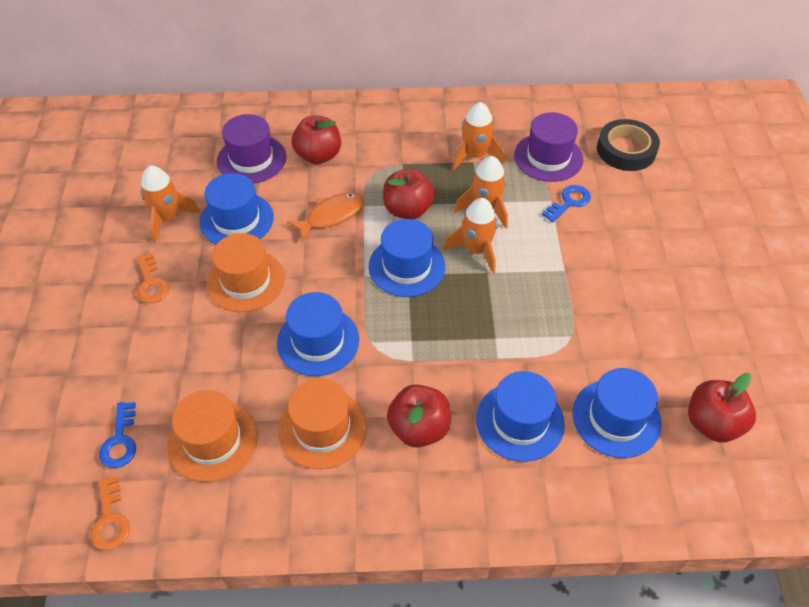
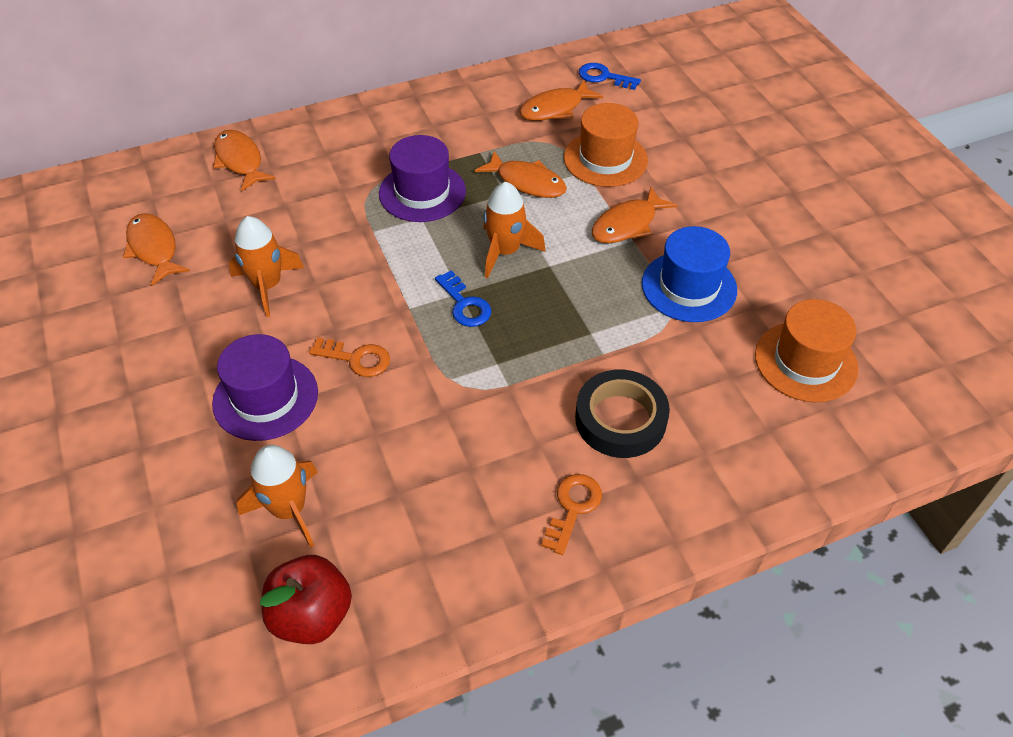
blue hat: 5 -> 1
orange fish: 1 -> 5
orange hat: 3 -> 2
orange rocket: 4 -> 3
red apple: 4 -> 1

